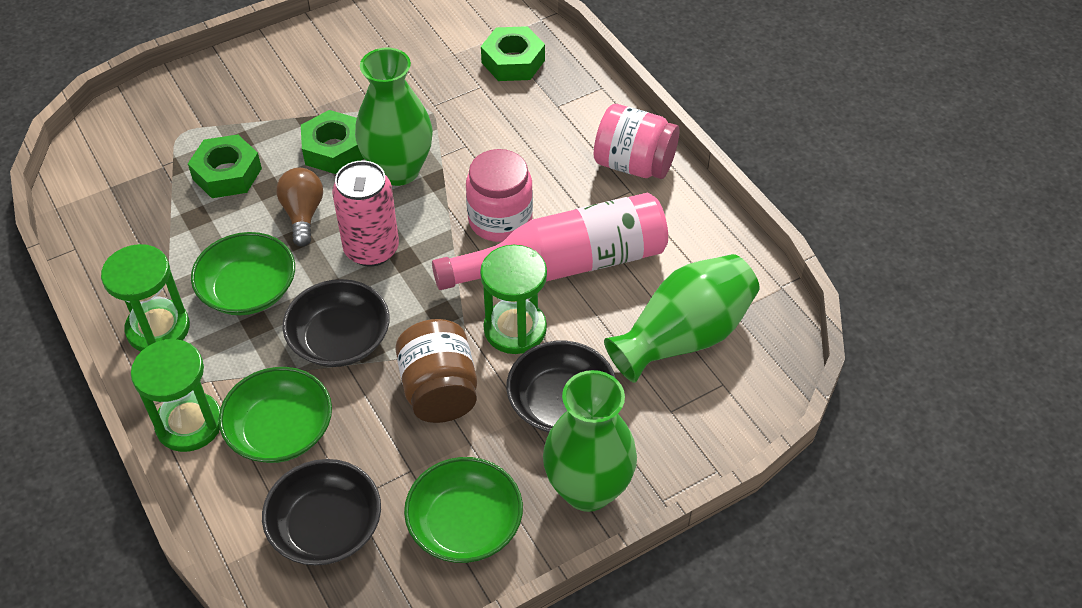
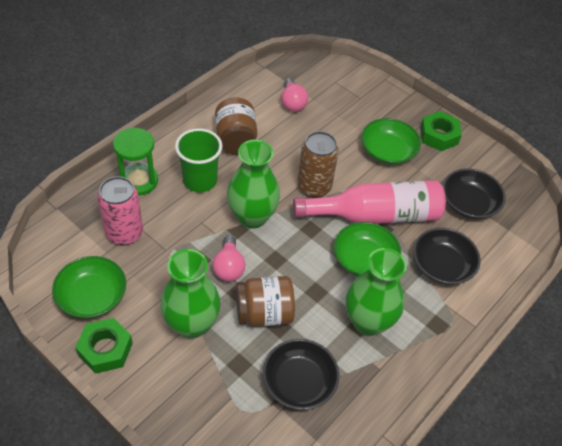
brown can: 0 -> 1
brown jar: 1 -> 2
brown light bulb: 1 -> 0
green cup: 0 -> 1
green hourglass: 3 -> 1
green nut: 3 -> 2
pink jar: 2 -> 0
pink light bulb: 0 -> 2

